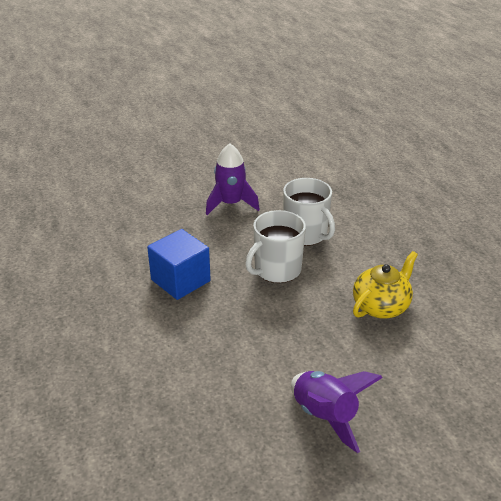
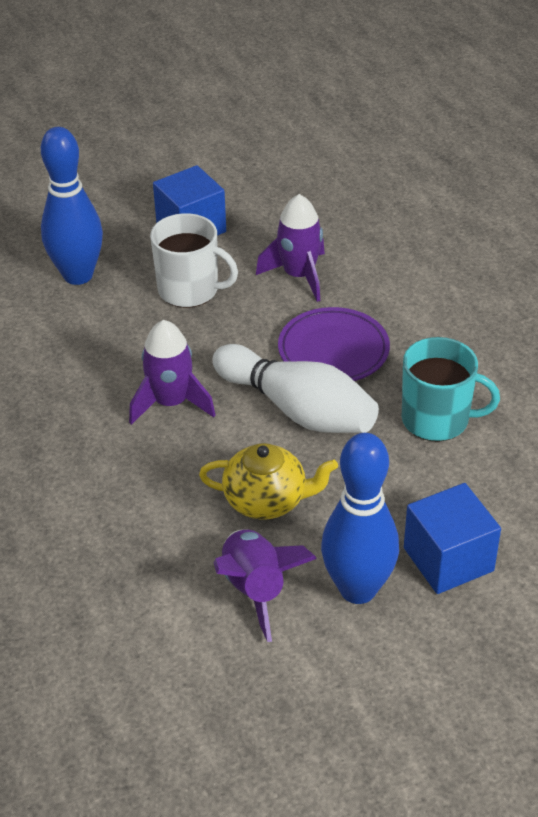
blue bowling pin: 0 -> 2
blue cube: 1 -> 2
purple plate: 0 -> 1
purple rocket: 2 -> 3
turquoise mug: 0 -> 1
white bowling pin: 0 -> 1
white mug: 2 -> 1

